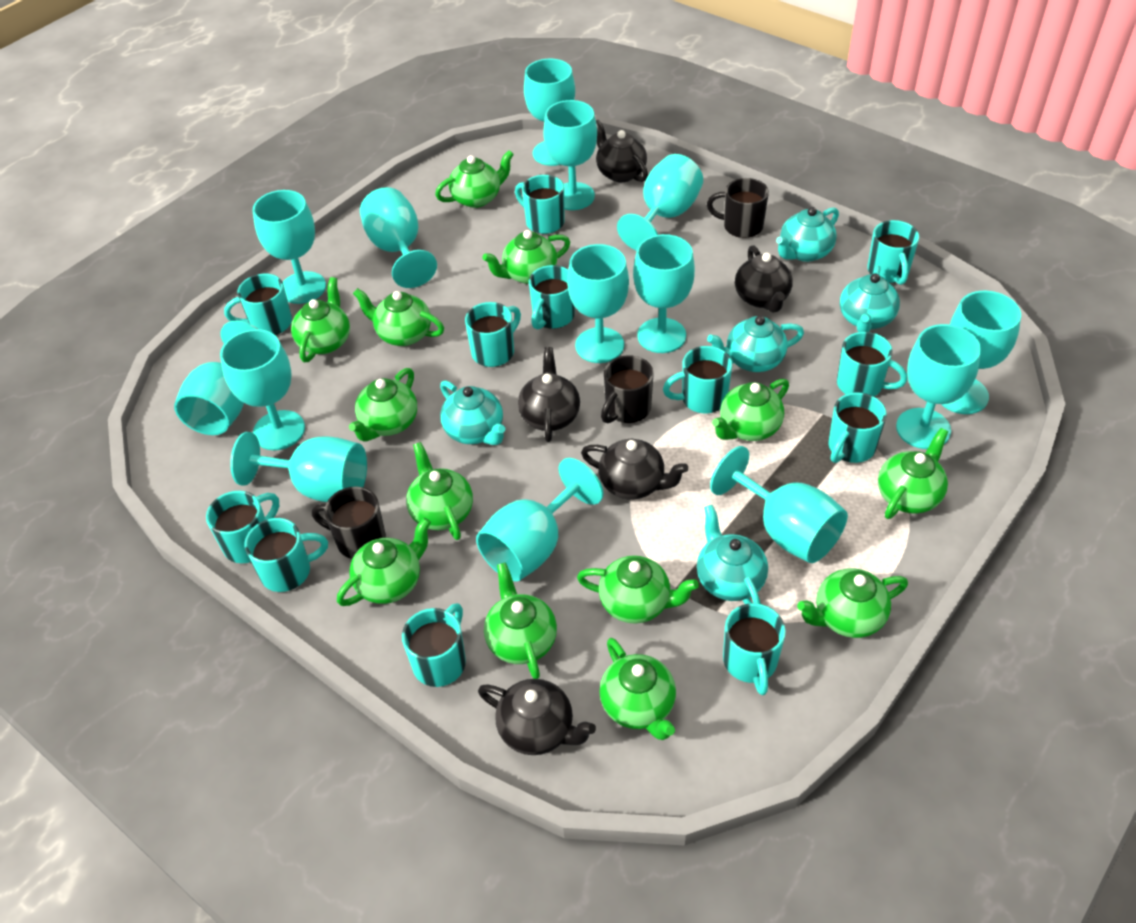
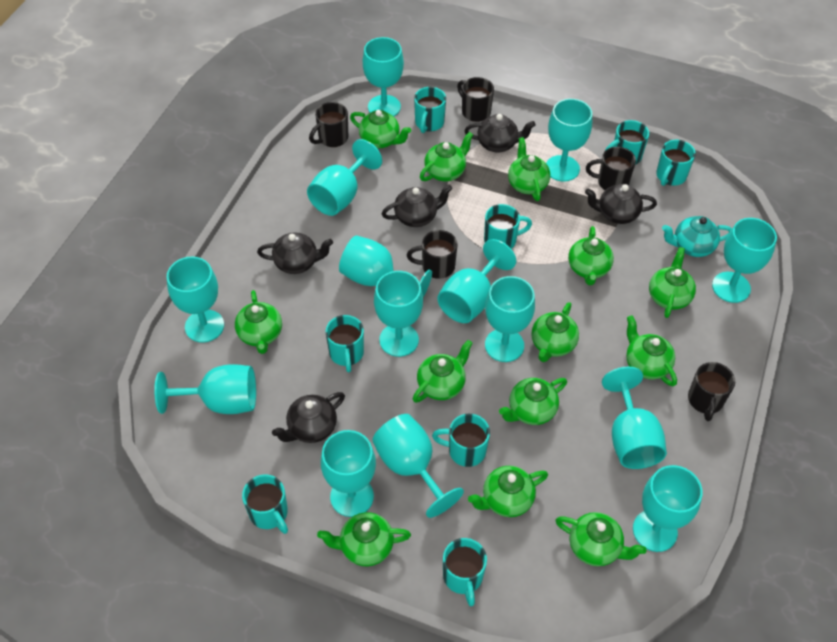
black mug: 3 -> 5
turquoise mug: 12 -> 8
turquoise teapot: 5 -> 1

